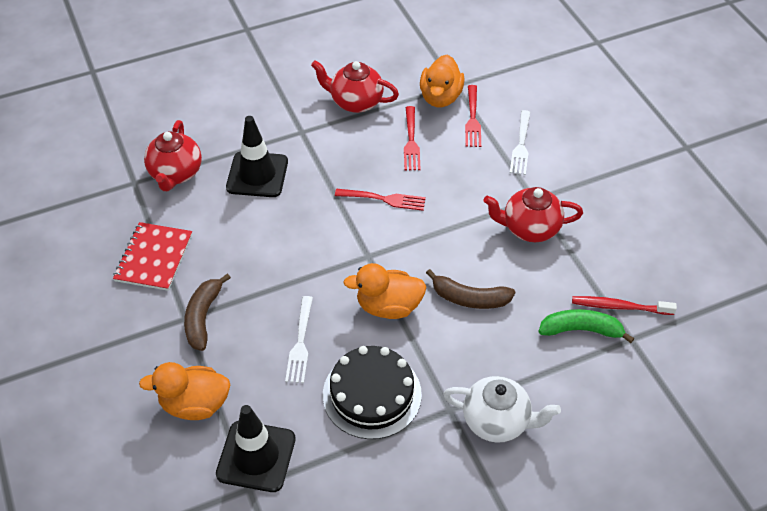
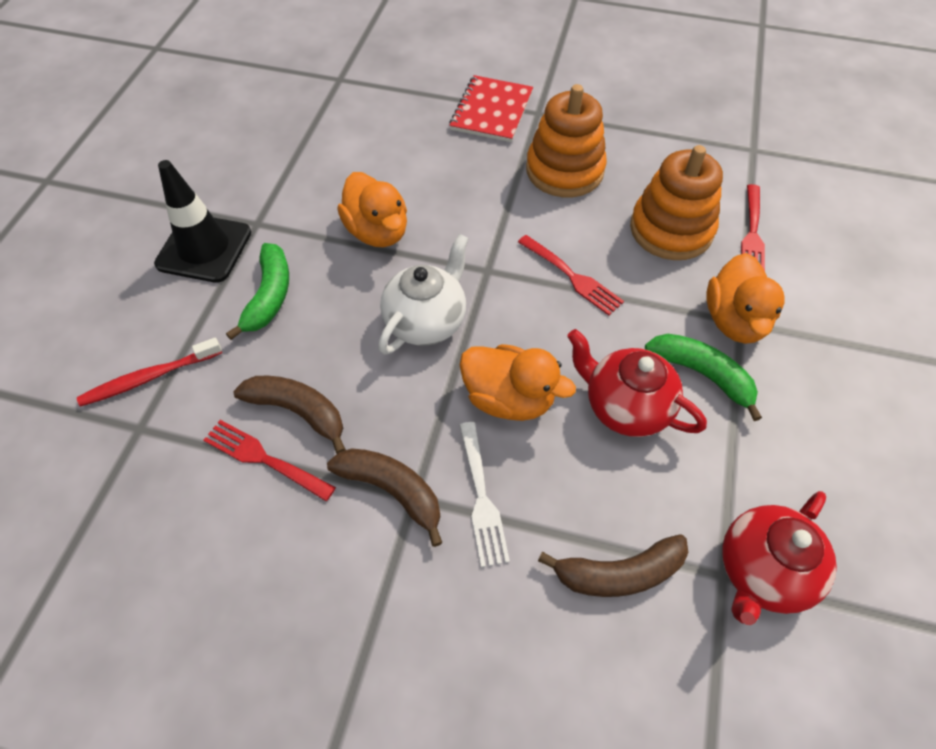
black cake: 1 -> 0
black traffic cone: 2 -> 1
brown banana: 2 -> 3
green banana: 1 -> 2
orange stacking toy: 0 -> 2
red teapot: 3 -> 2
white fork: 2 -> 1

